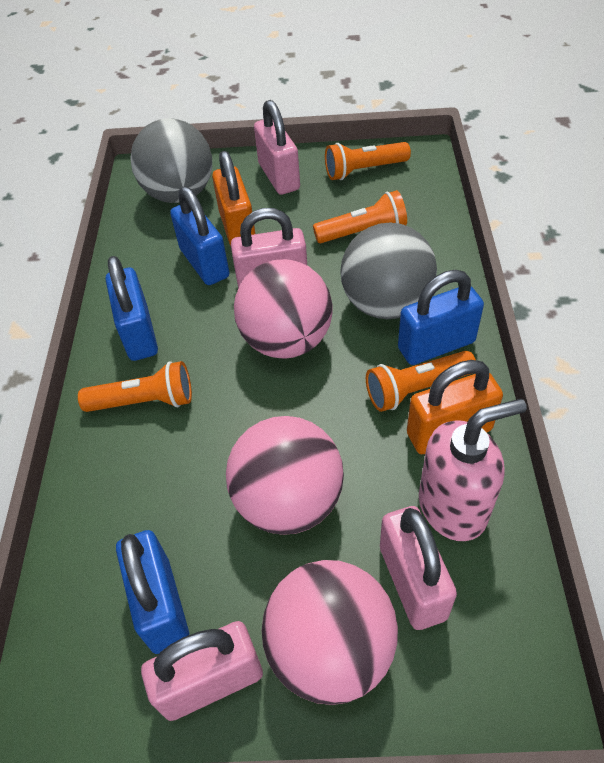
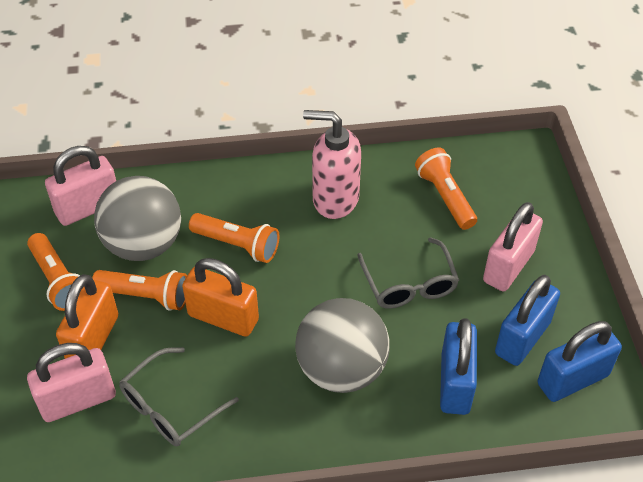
blue padlock: 4 -> 3
grey glasses: 0 -> 2
pink ball: 3 -> 0
pink padlock: 4 -> 3

